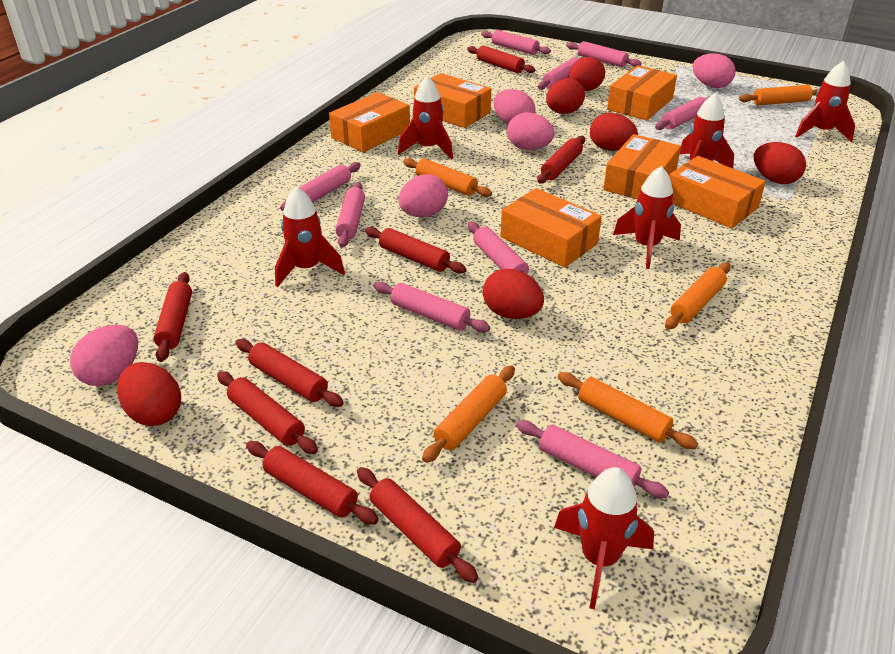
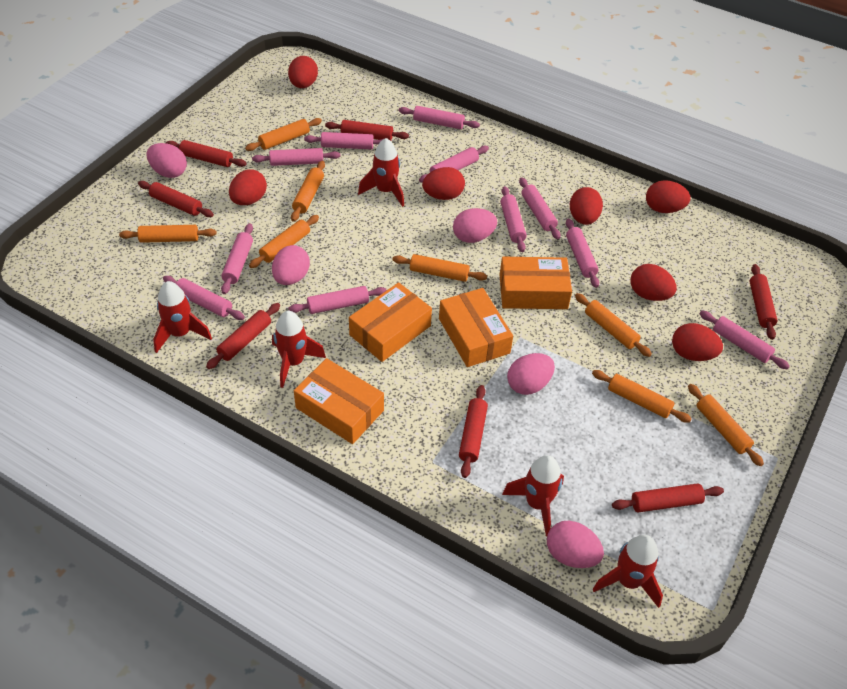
orange box: 6 -> 4
orange rolling pin: 5 -> 8
pink rolling pin: 9 -> 11
red egg: 6 -> 7
red rocket: 6 -> 5
red rolling pin: 8 -> 7

